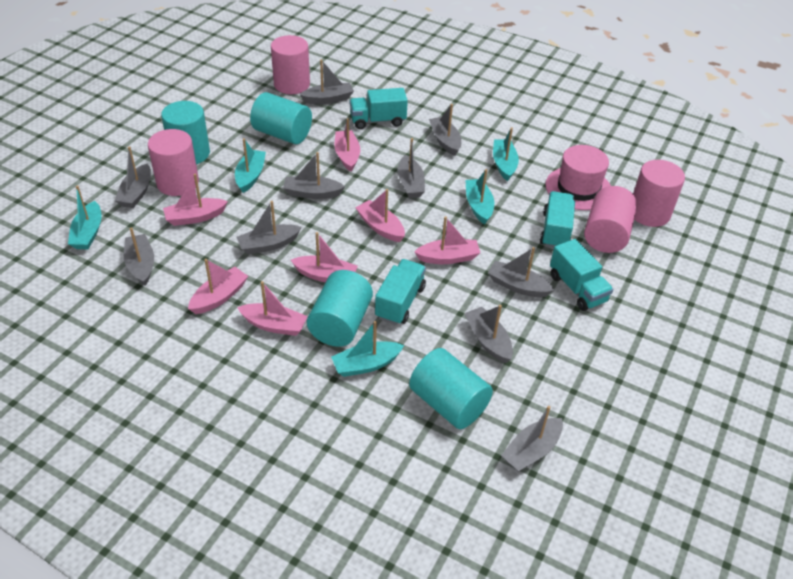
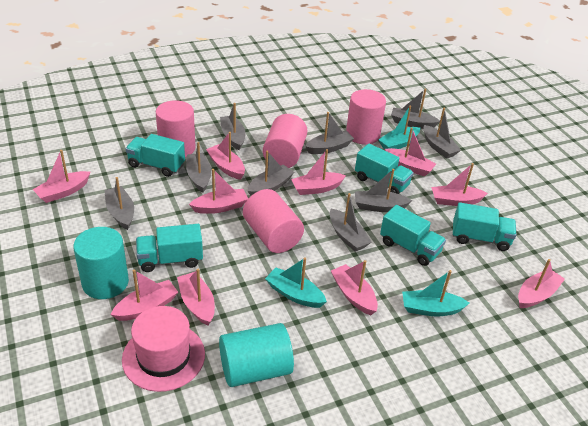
grey boat: 10 -> 9
pink boat: 7 -> 10
turquoise boat: 5 -> 3
turquoise cylinder: 4 -> 2
turquoise truck: 4 -> 5

